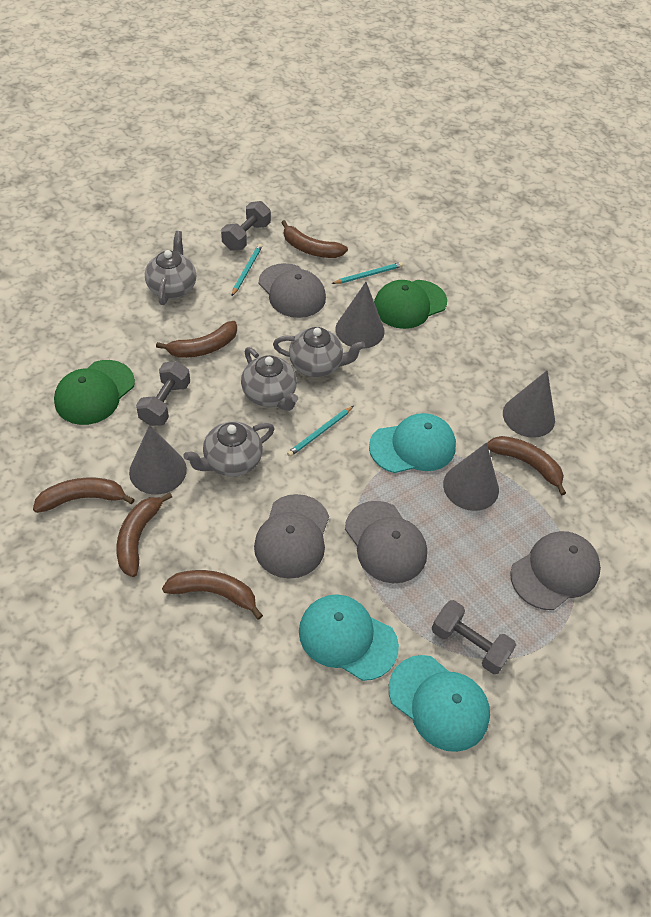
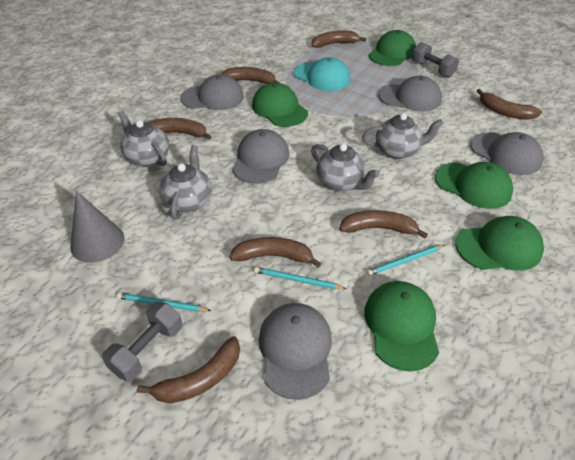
brown banana: 6 -> 7
green cap: 2 -> 5
grey cap: 4 -> 5
grey cone: 4 -> 1
grey dumbbell: 3 -> 2
turquoise cap: 3 -> 1

